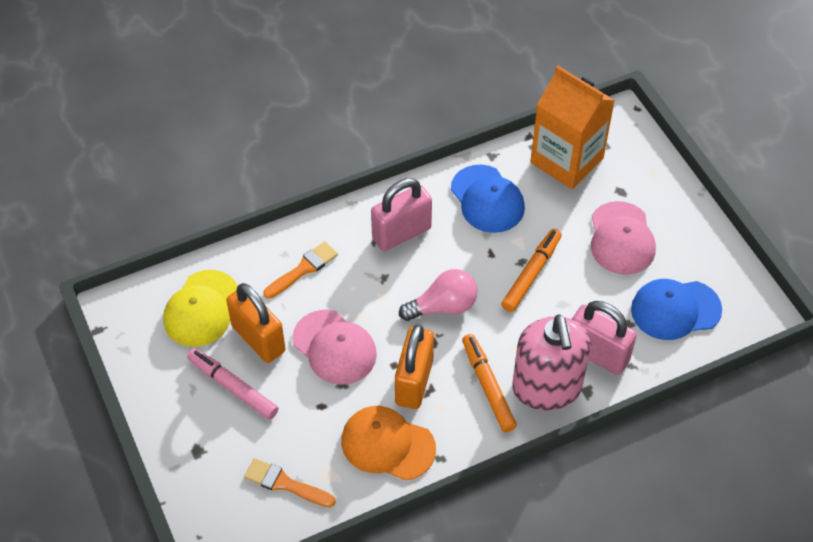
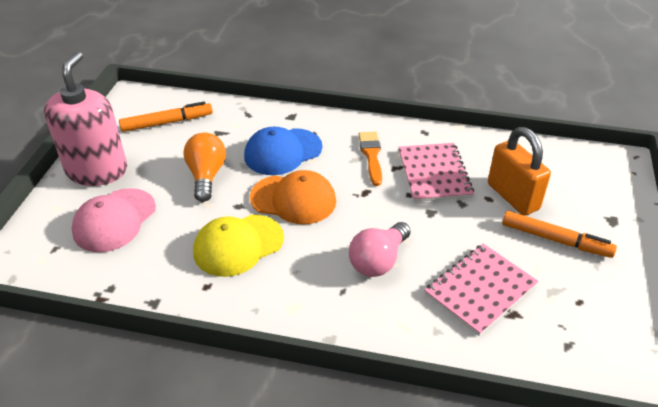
blue cap: 2 -> 1
orange brush: 2 -> 1
orange carton: 1 -> 0
orange light bulb: 0 -> 1
orange padlock: 2 -> 1
pink cap: 2 -> 1
pink marker: 1 -> 0
pink notebook: 0 -> 2
pink padlock: 2 -> 0

